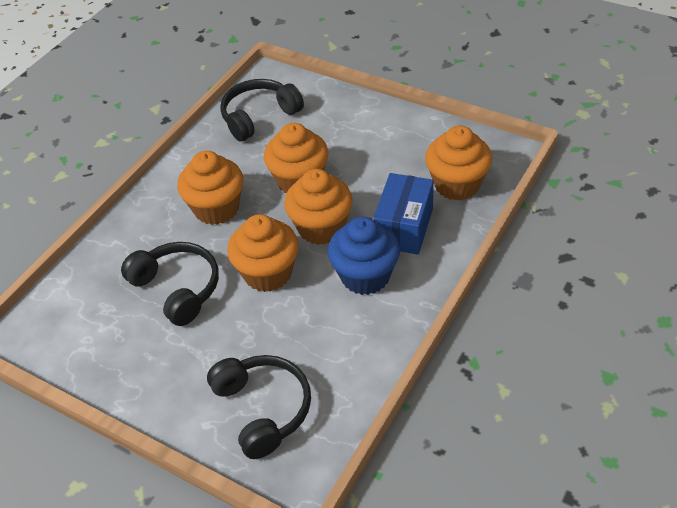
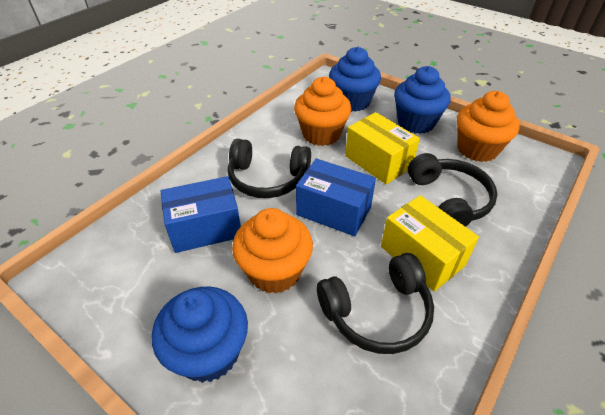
blue box: 1 -> 2
blue cupcake: 1 -> 3
orange cupcake: 5 -> 3
yellow box: 0 -> 2

